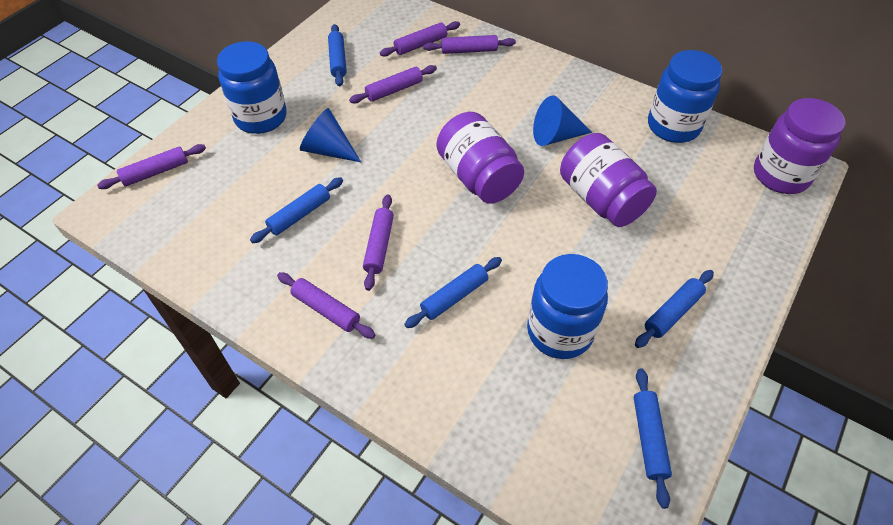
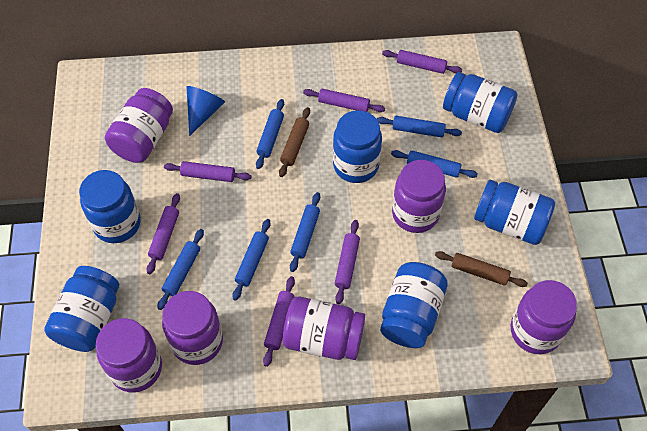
blue cone: 2 -> 1
blue jar: 3 -> 6
blue rolling pin: 5 -> 6
brown rolling pin: 0 -> 2
purple jar: 3 -> 6

